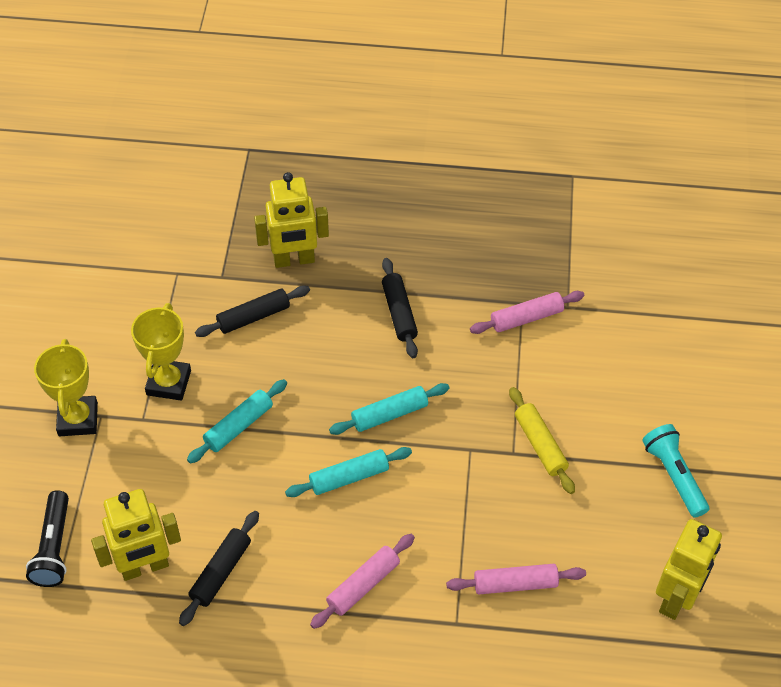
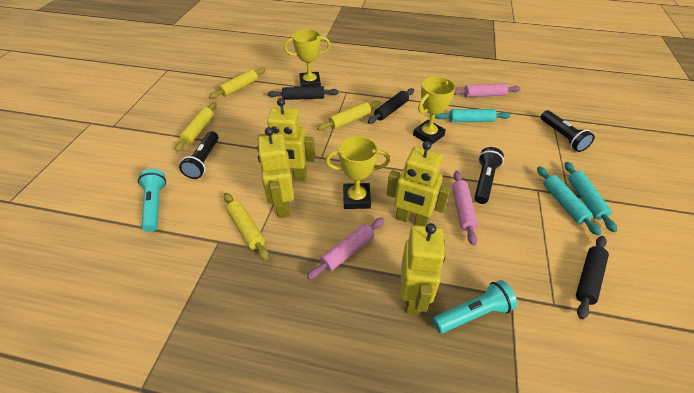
black flashlight: 1 -> 3
turquoise flashlight: 1 -> 2
yellow robot: 3 -> 4
yellow rolling pin: 1 -> 4
yellow trophy: 2 -> 3

